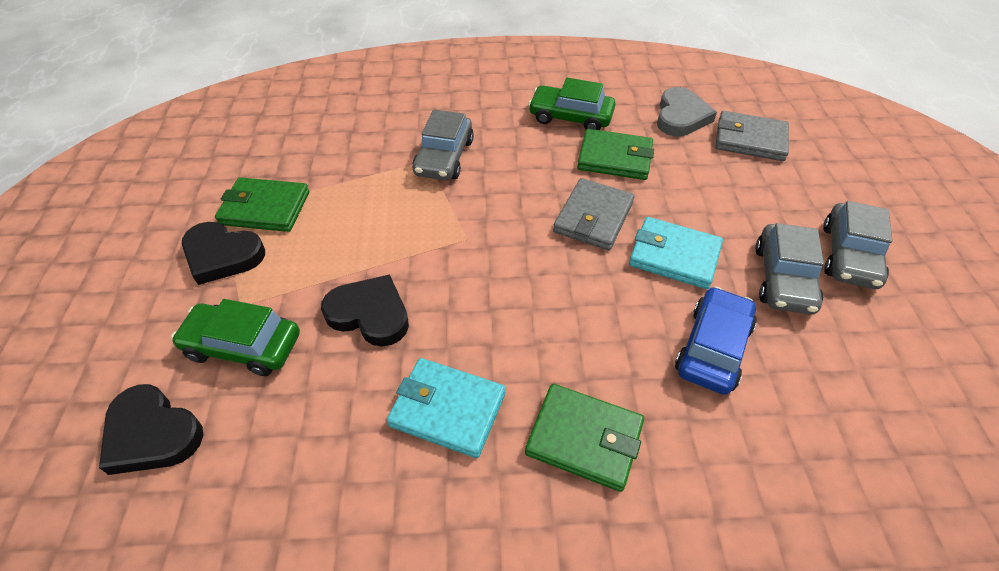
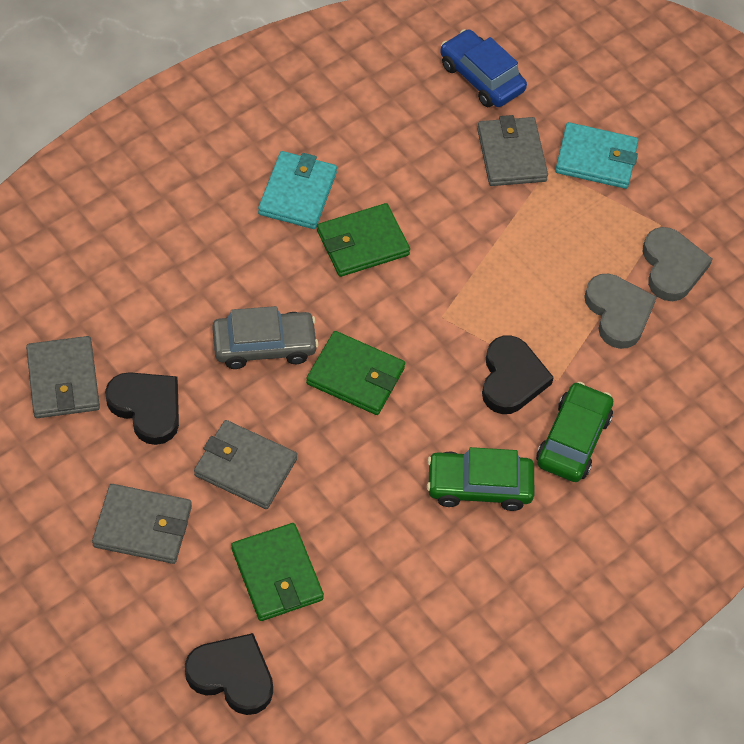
grey car: 3 -> 1
grey heart: 1 -> 2
grey wallet: 2 -> 4

